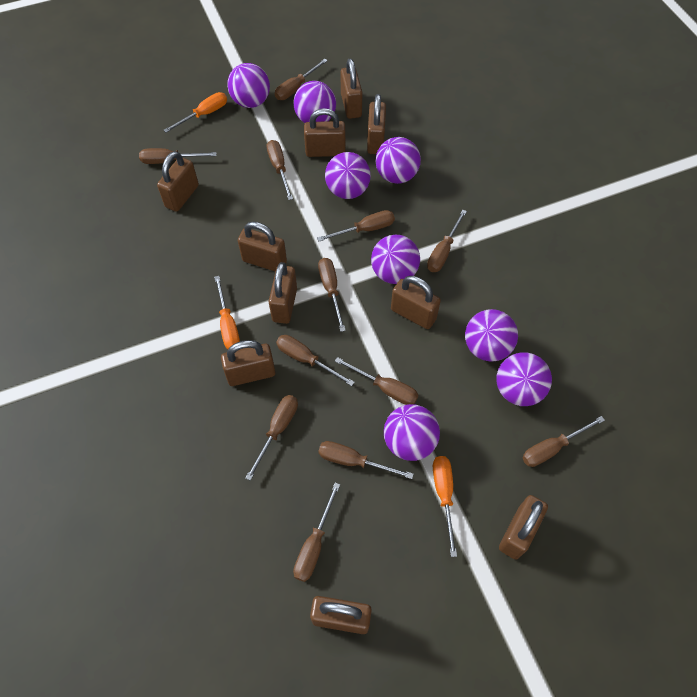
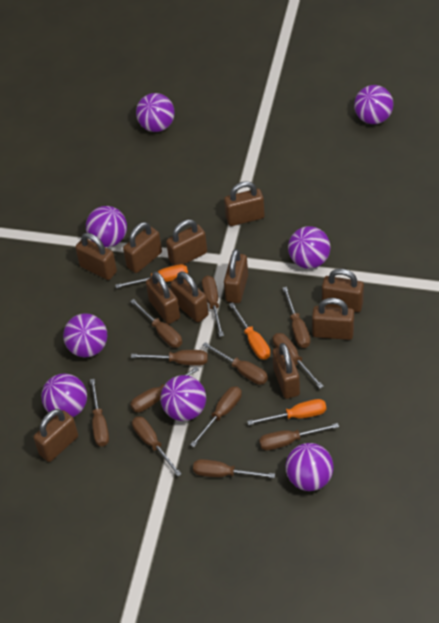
brown padlock: 10 -> 11

